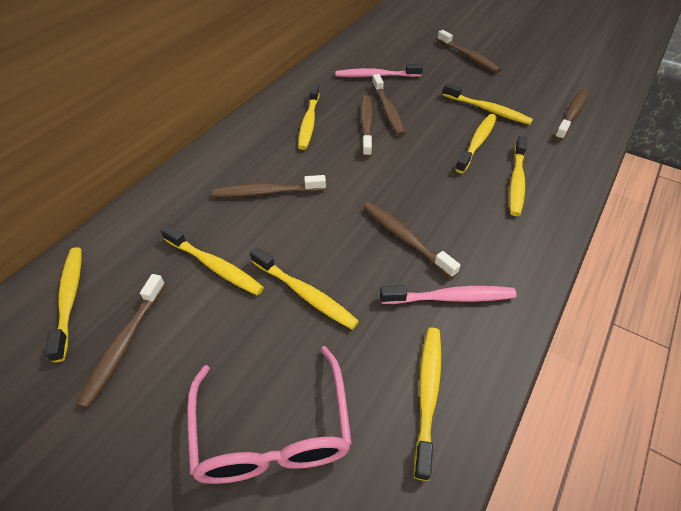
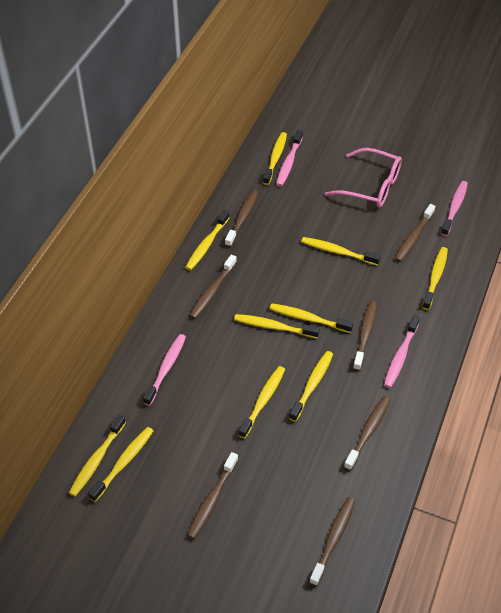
pink toothbrush: 2 -> 4
yellow toothbrush: 8 -> 10

